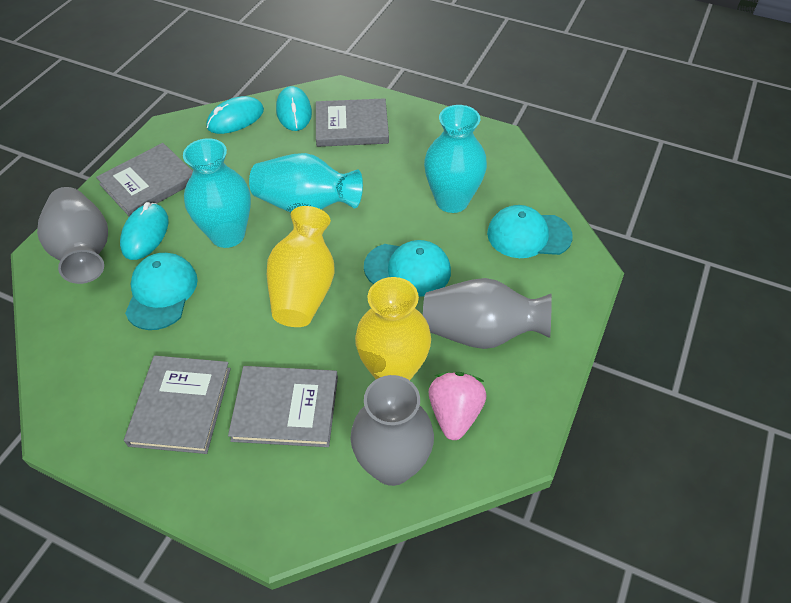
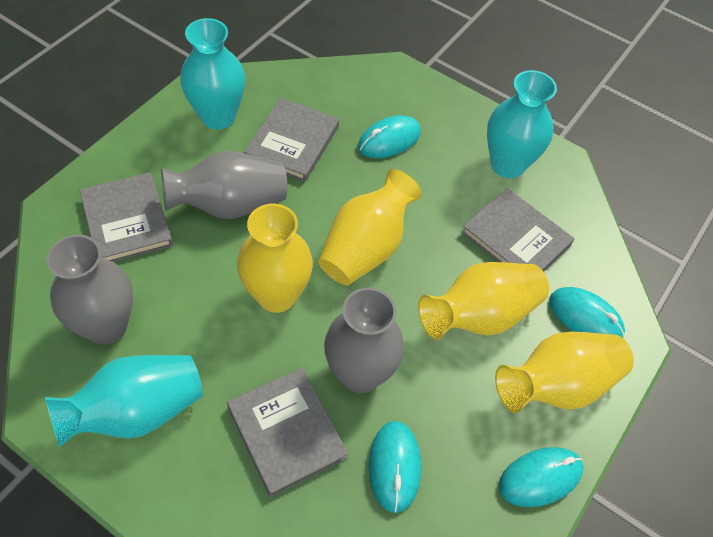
pink strawberry: 1 -> 0
turquoise cap: 3 -> 0
turquoise mouse: 3 -> 4
yellow vase: 2 -> 4

